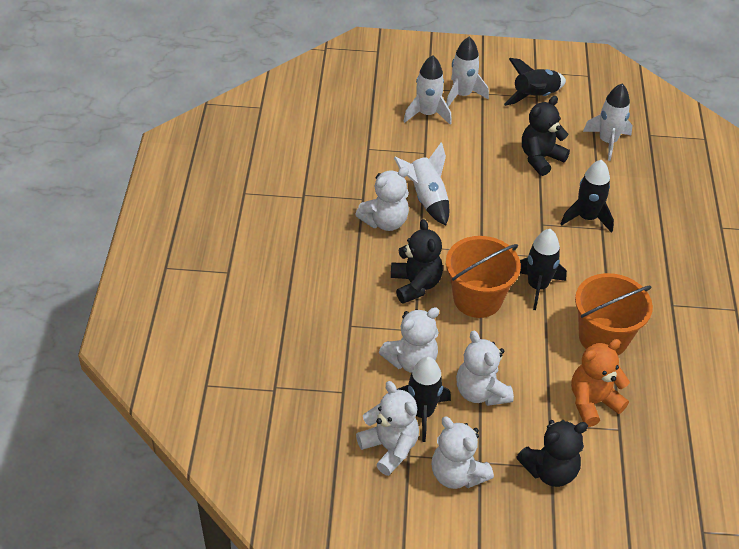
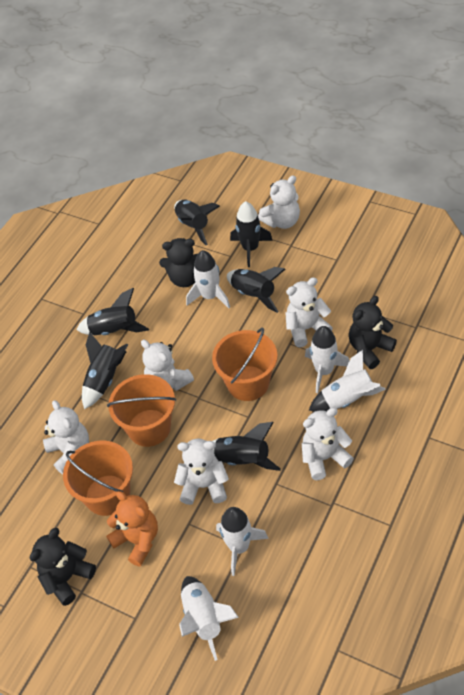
black rocket: 4 -> 6
orange bucket: 2 -> 3
white rocket: 4 -> 5
white teddy bear: 5 -> 6

